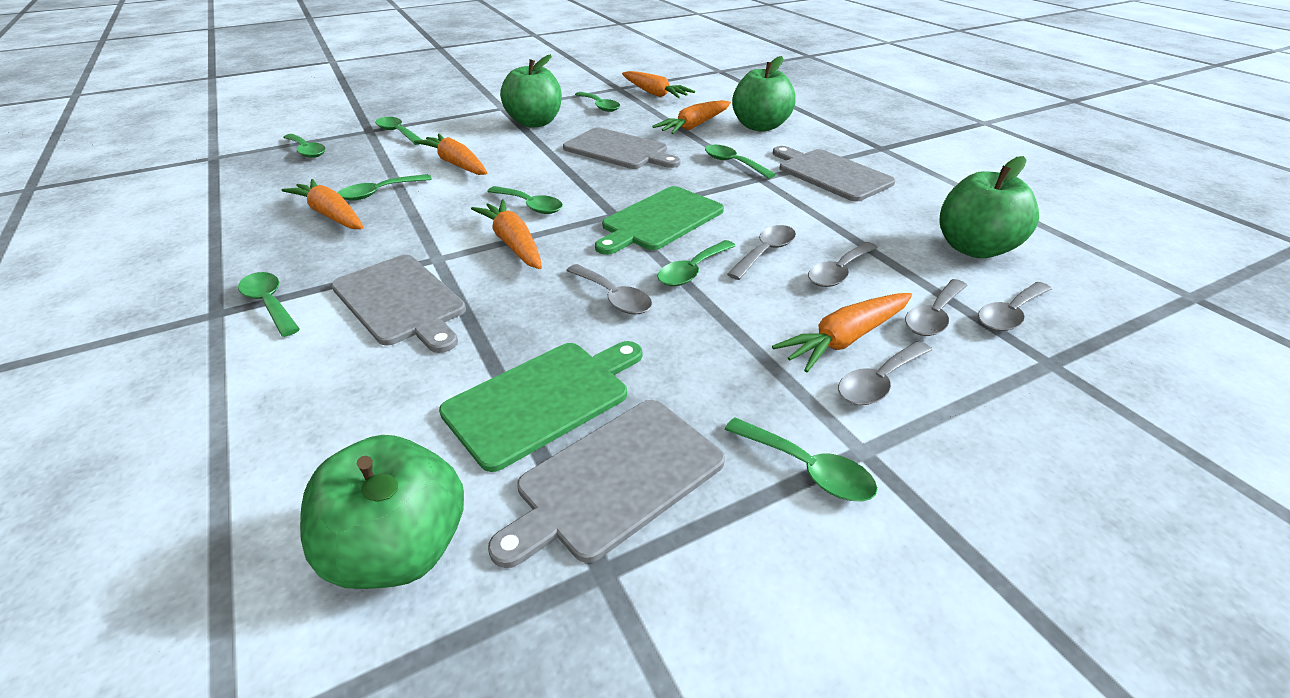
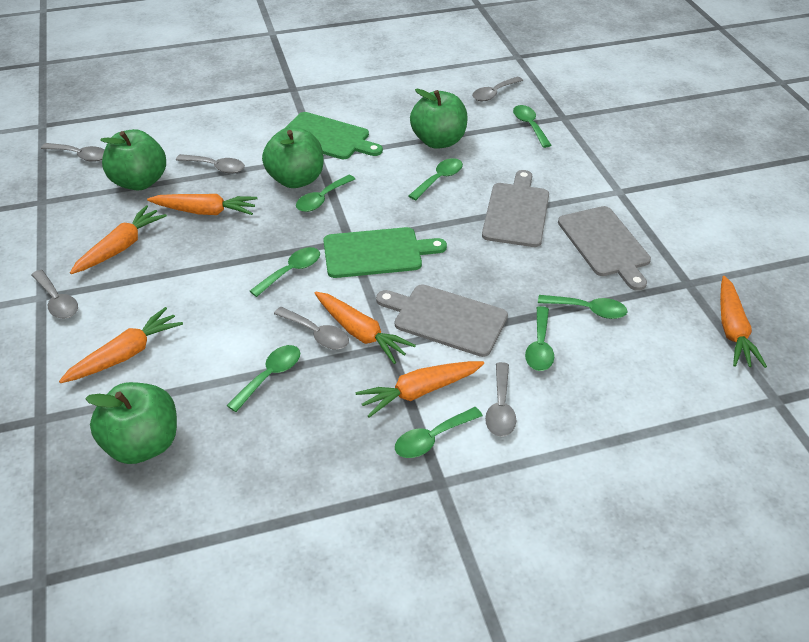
green spoon: 9 -> 8
grey cutting board: 4 -> 3

